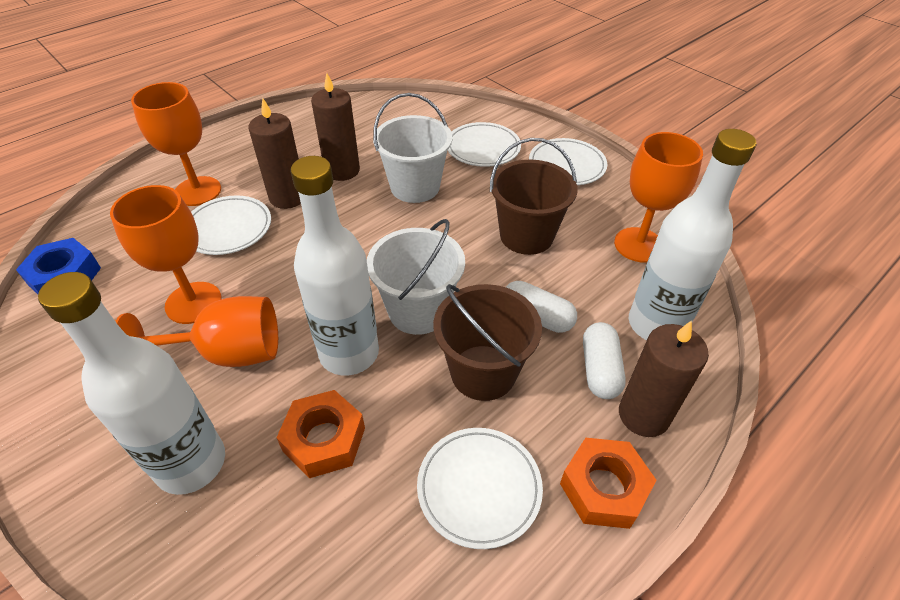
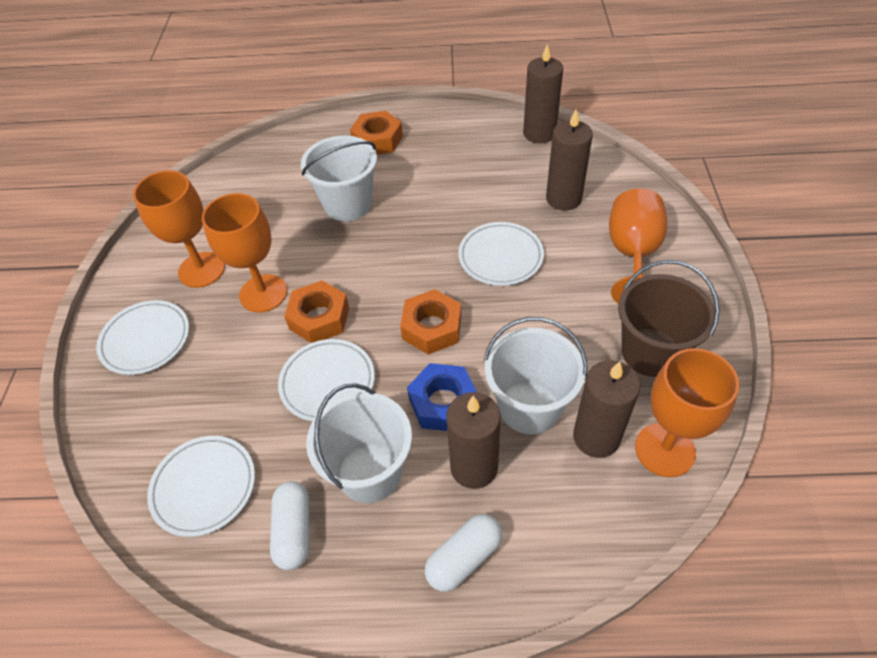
brown bucket: 2 -> 1
brown candle: 3 -> 4
orange nut: 2 -> 3
white bottle: 3 -> 0
white bucket: 2 -> 3

